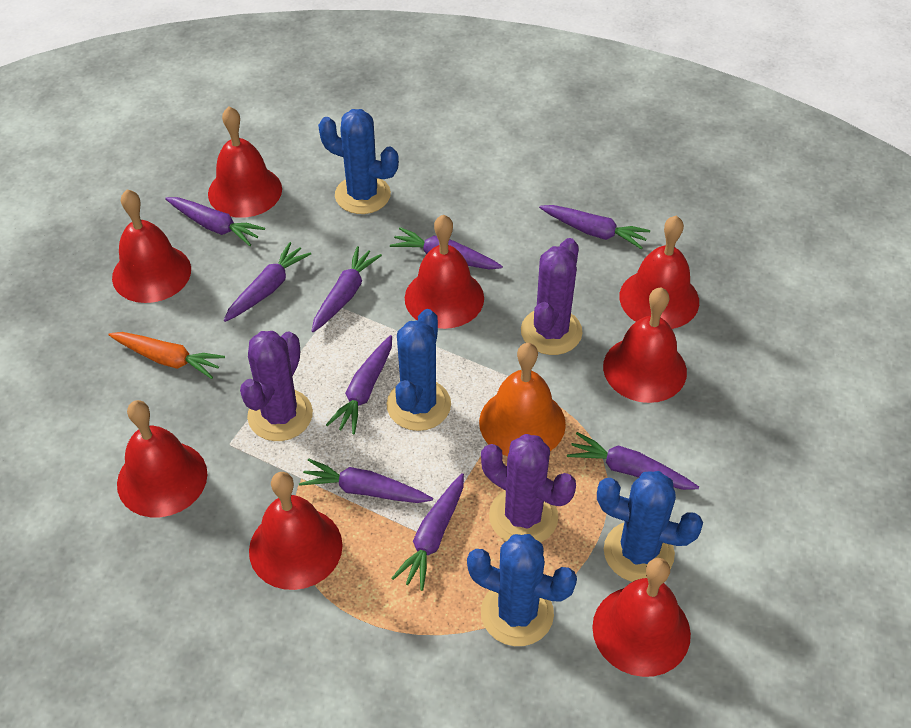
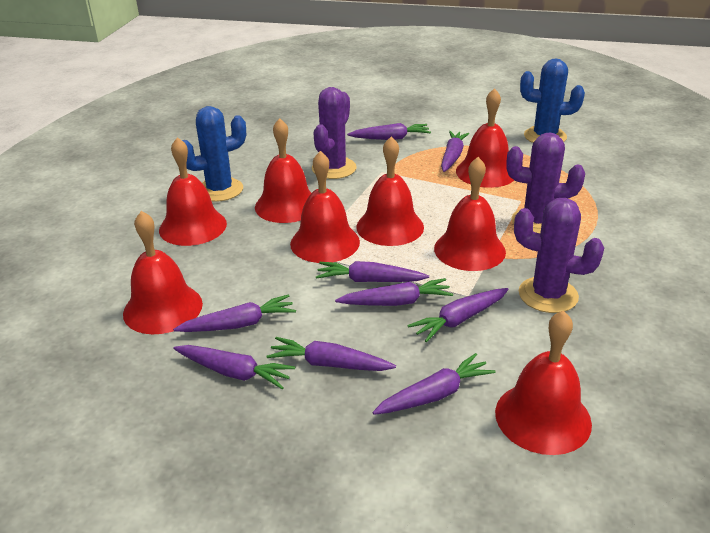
blue cactus: 4 -> 2
orange bell: 1 -> 0
orange carrot: 1 -> 0

